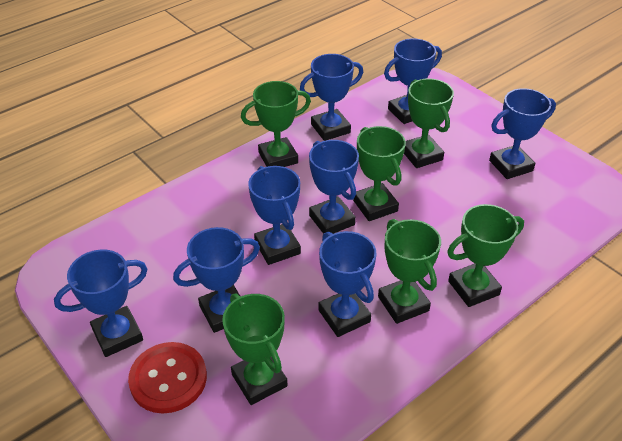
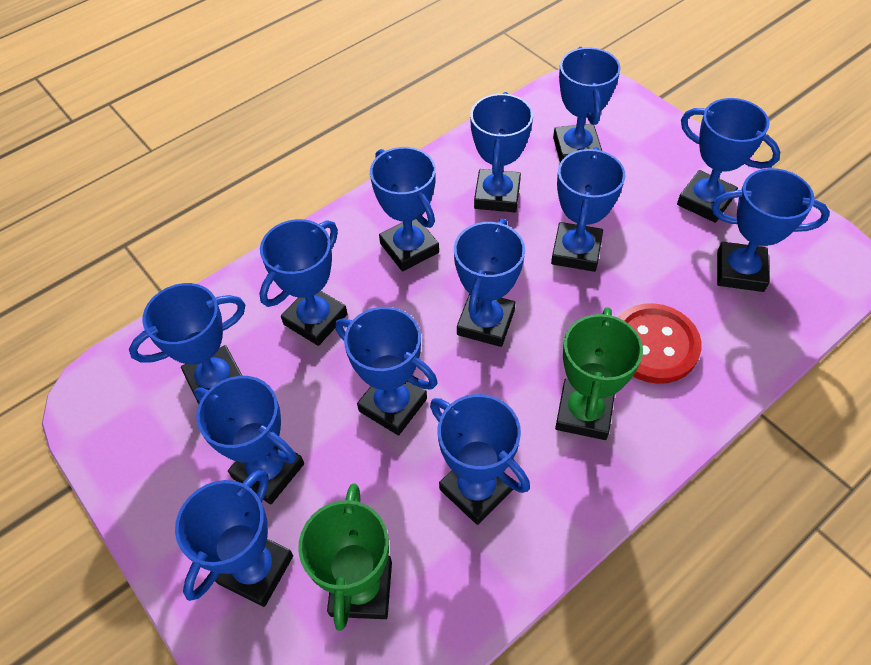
blue trophy: 8 -> 13
green trophy: 6 -> 2

